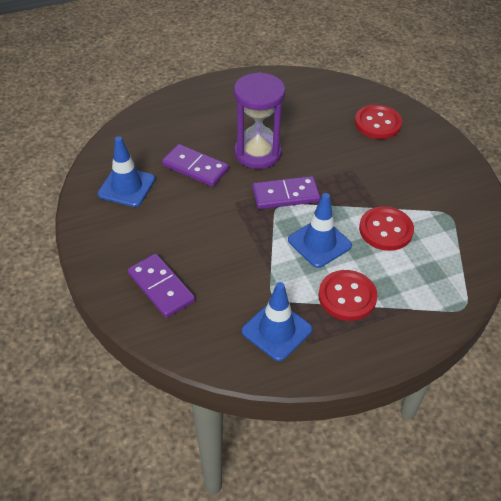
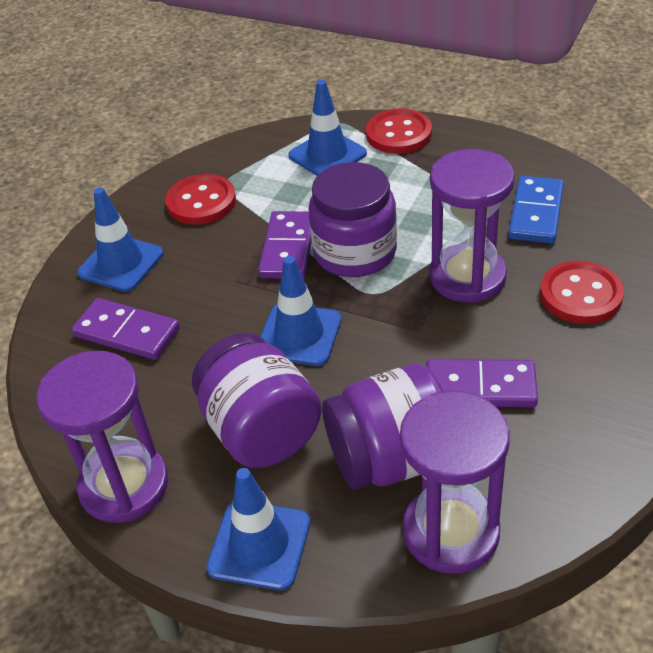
blue domino: 0 -> 1
blue traffic cone: 3 -> 4
purple hourglass: 1 -> 3
purple jar: 0 -> 3

